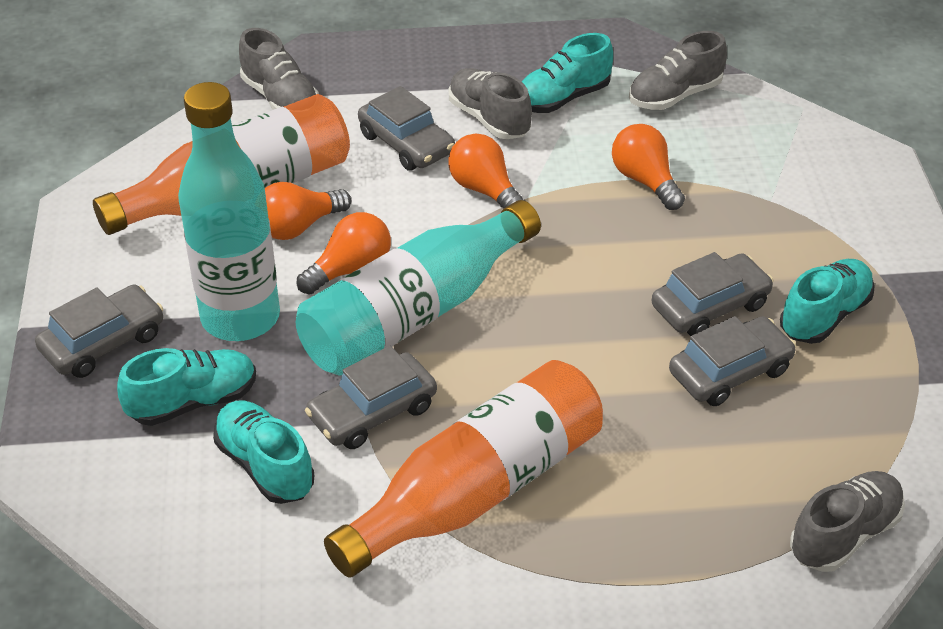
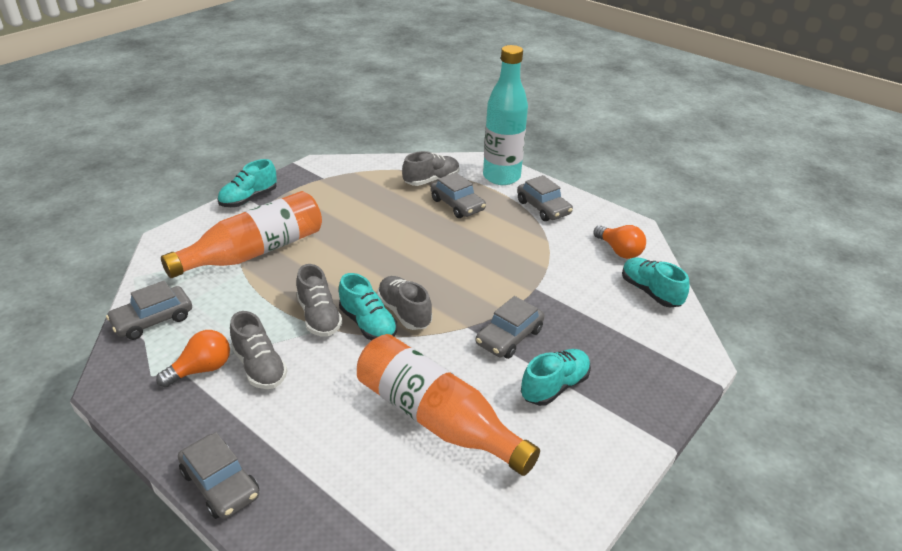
orange light bulb: 4 -> 2
turquoise bottle: 2 -> 1

